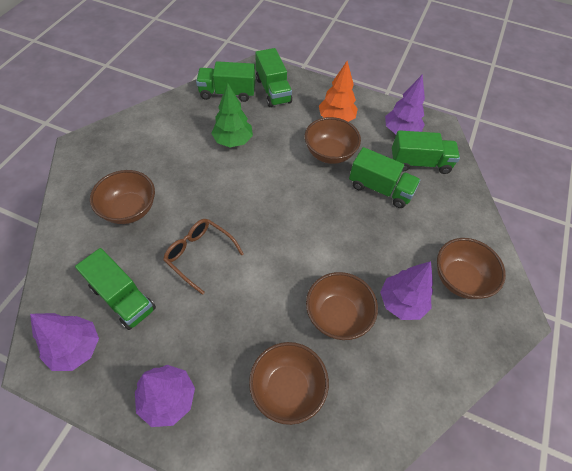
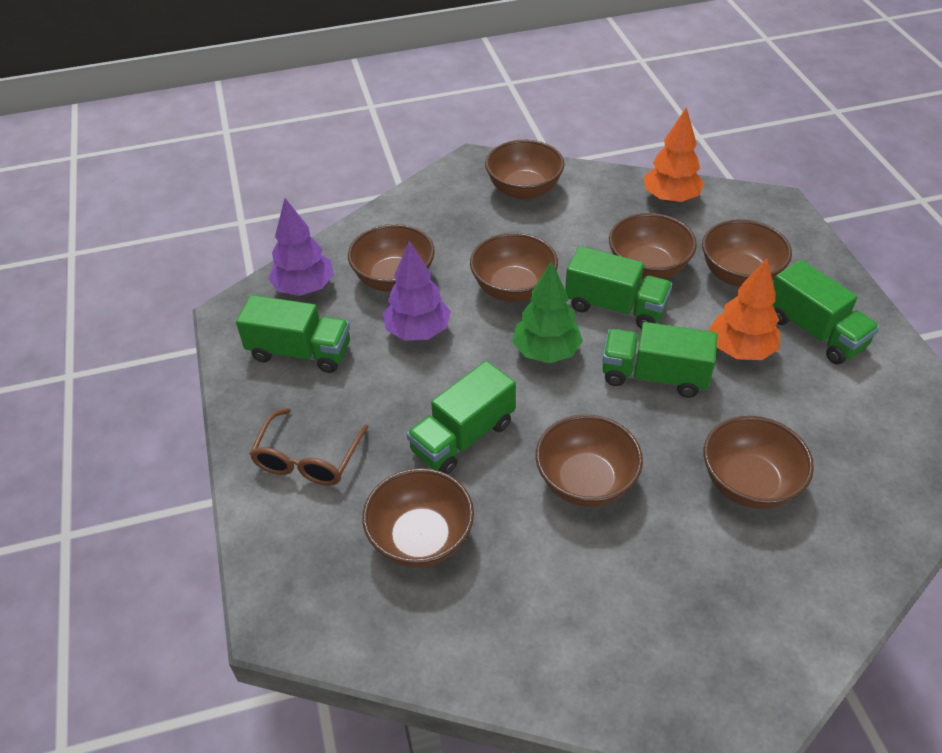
brown bowl: 5 -> 8
orange tree: 1 -> 2
purple tree: 4 -> 2

